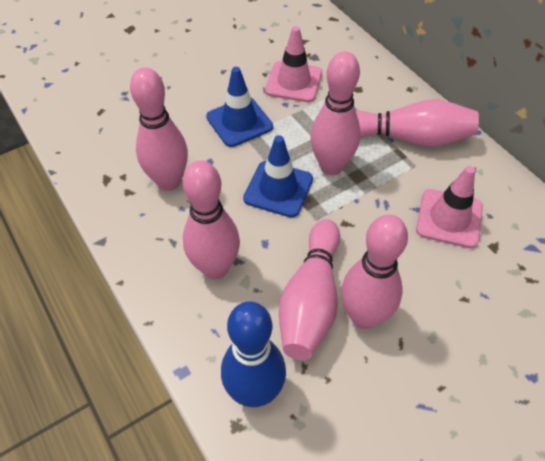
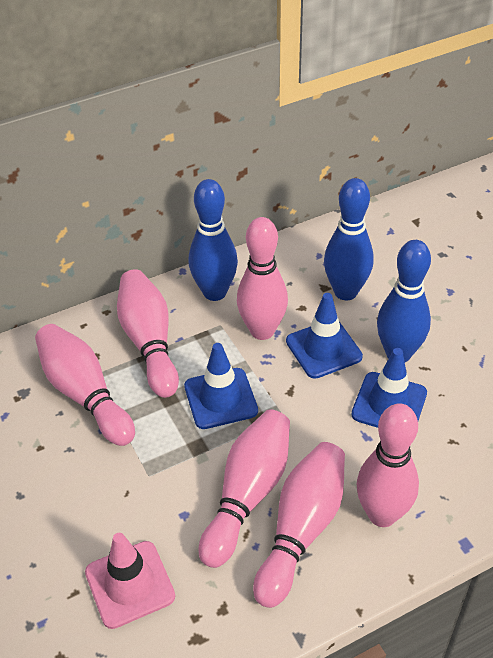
blue bowling pin: 1 -> 3
blue traffic cone: 2 -> 3
pink traffic cone: 2 -> 1

